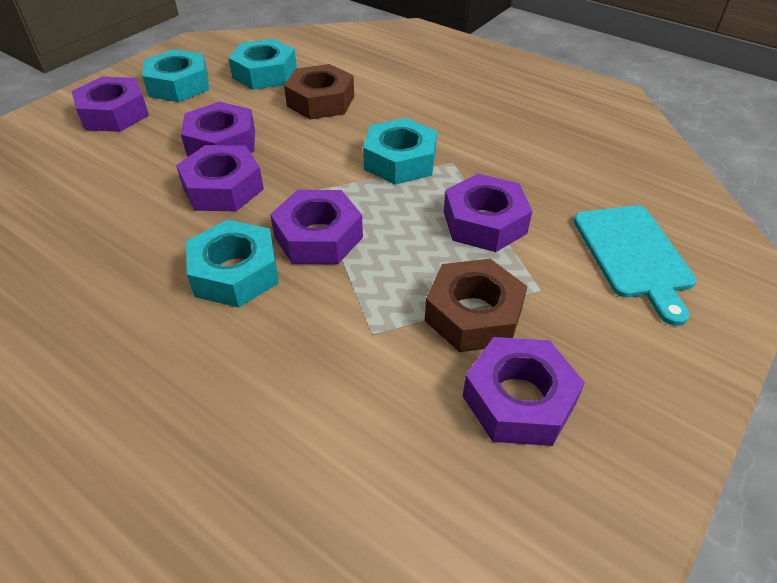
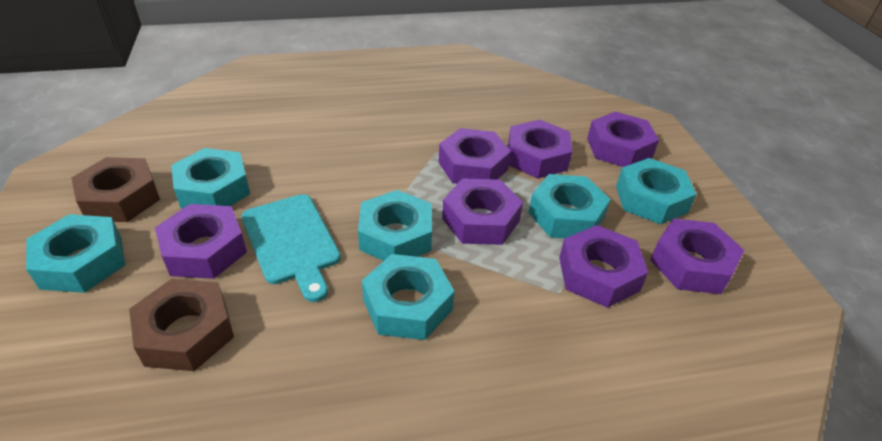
purple nut: 6 -> 7
turquoise nut: 4 -> 6

